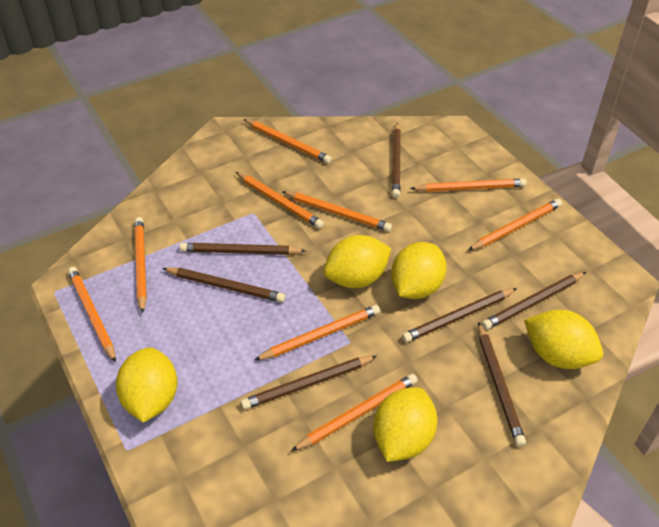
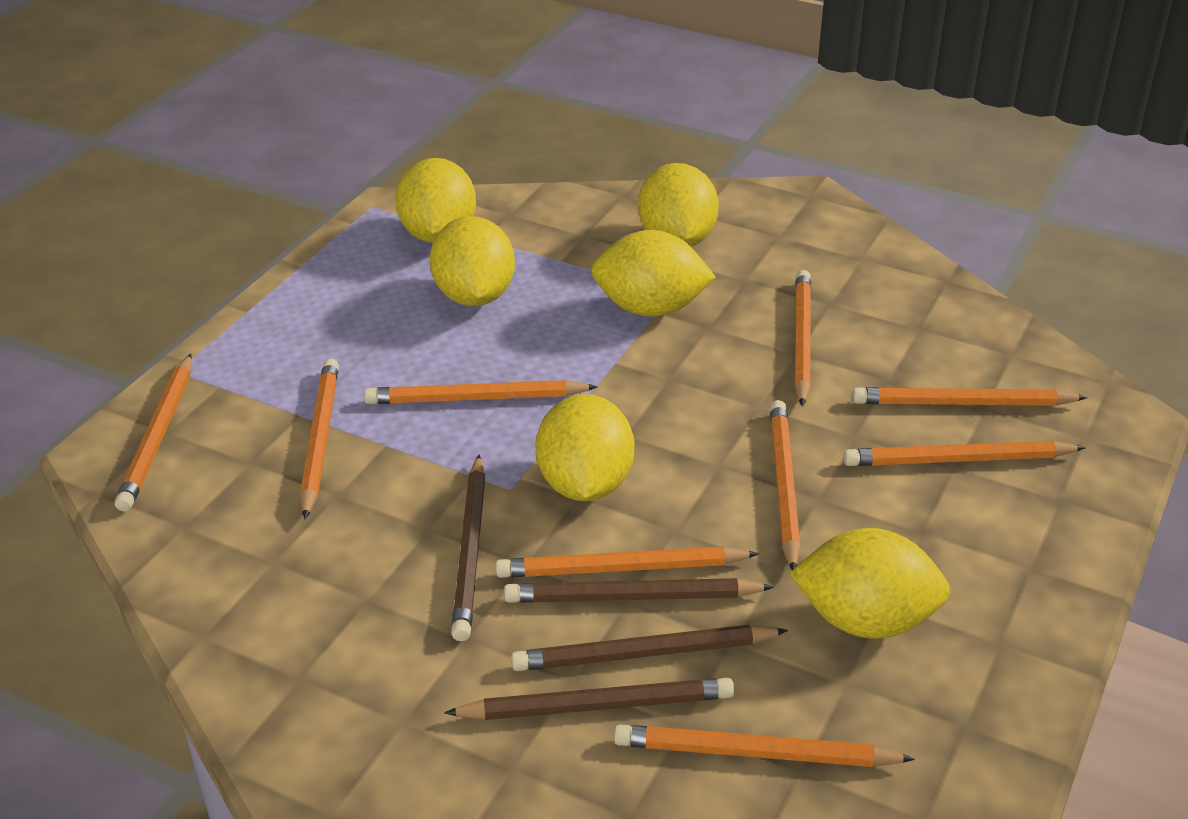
brown pencil: 7 -> 4
yellow lemon: 5 -> 6

